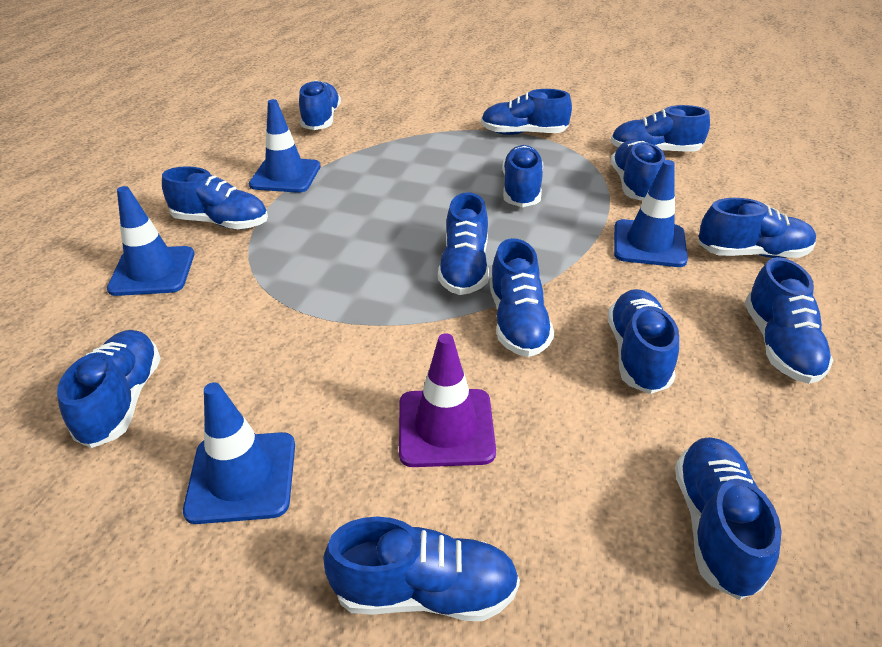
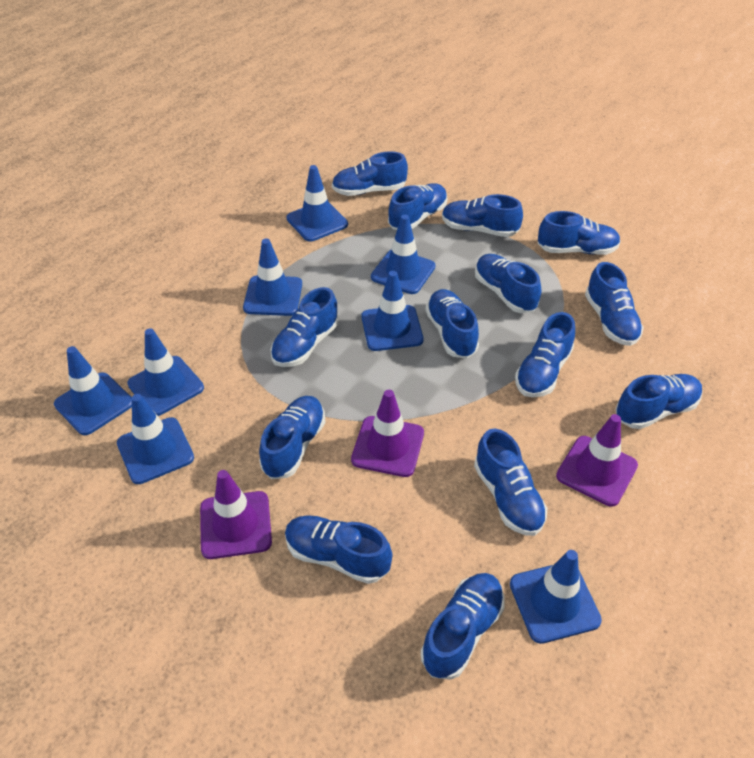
blue traffic cone: 4 -> 8
purple traffic cone: 1 -> 3

